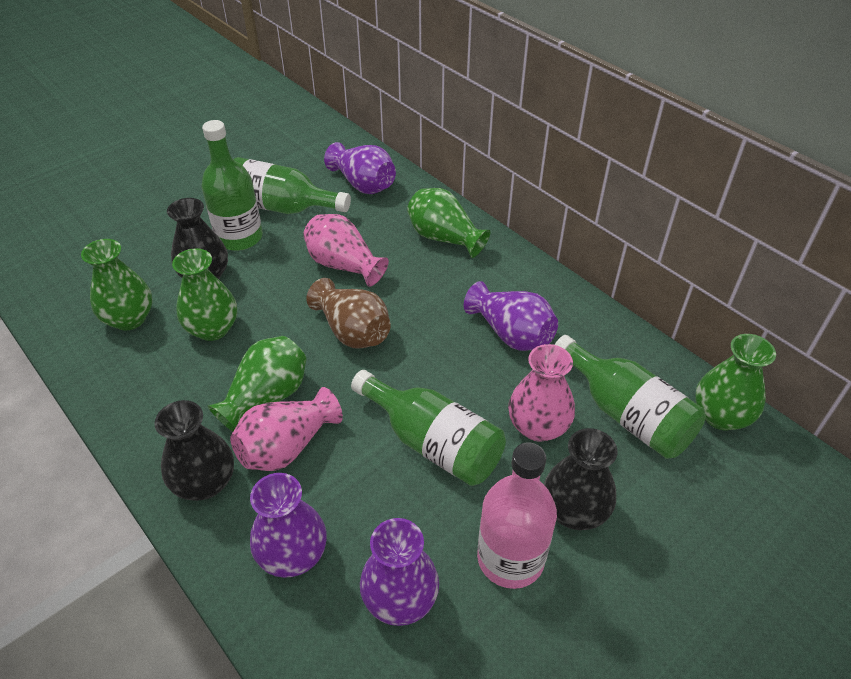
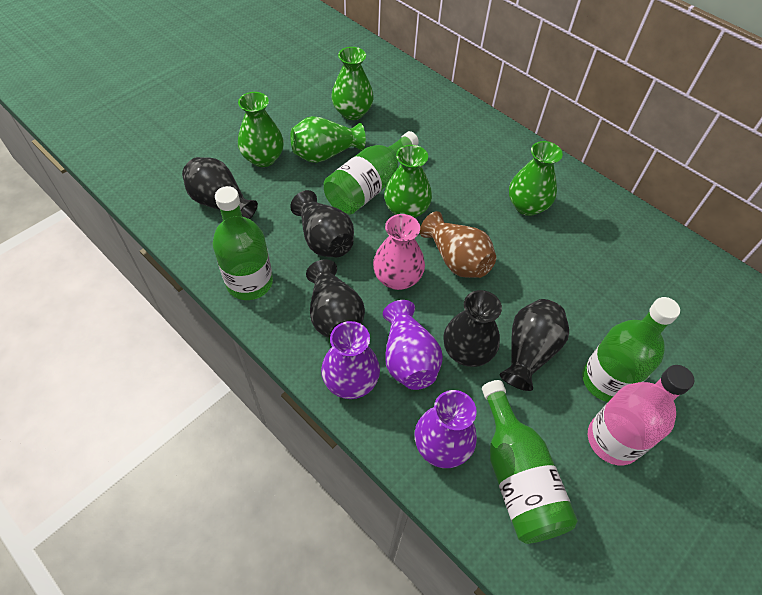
black vase: 3 -> 5
pink vase: 3 -> 1
purple vase: 4 -> 3

